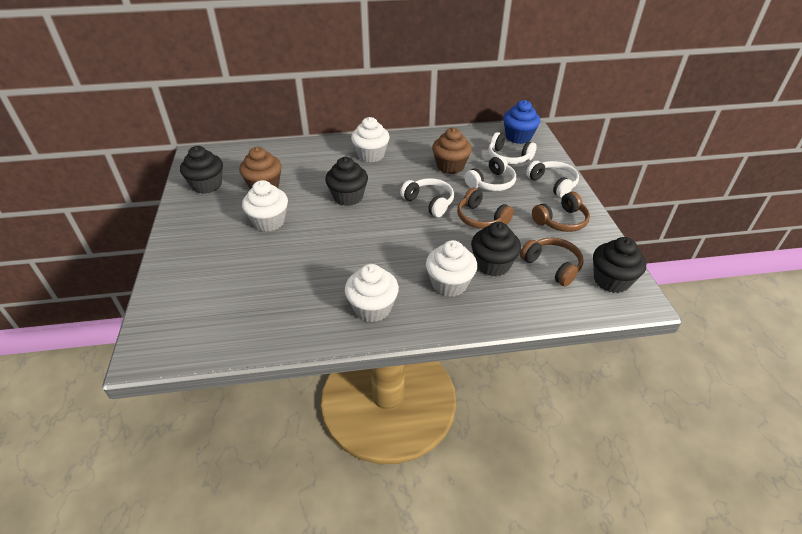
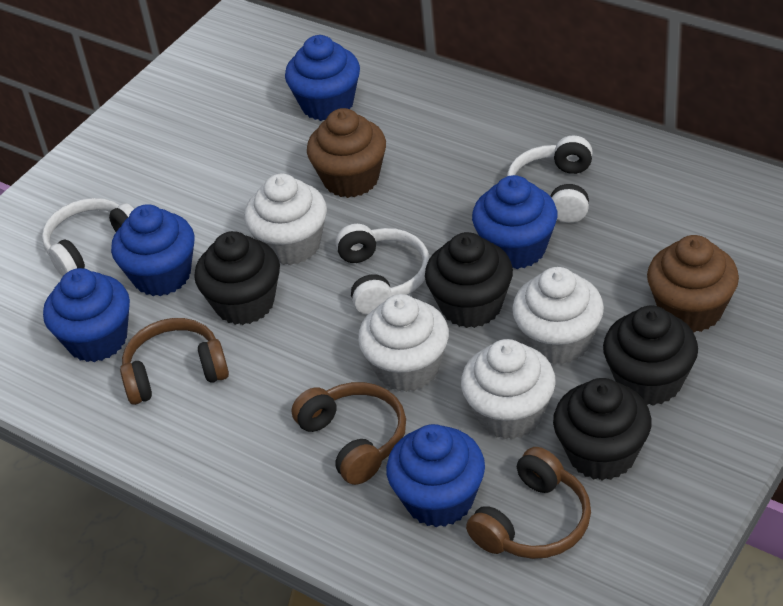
blue cupcake: 1 -> 5
white headphones: 4 -> 3

